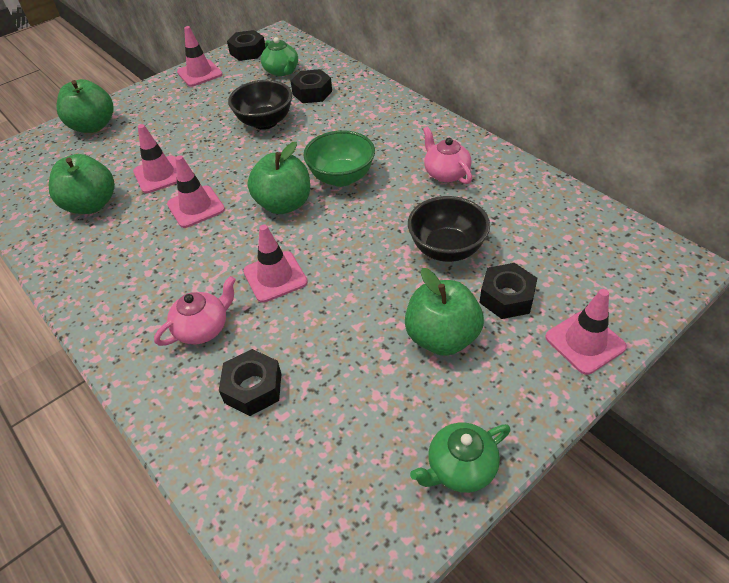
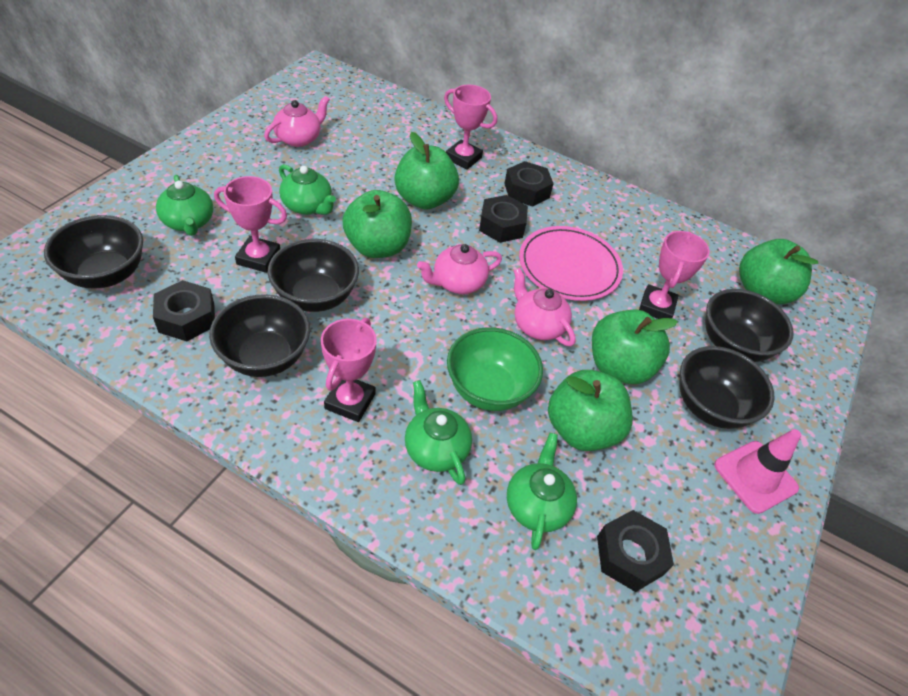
black bowl: 2 -> 5
green apple: 4 -> 5
green teapot: 2 -> 4
pink plate: 0 -> 1
pink teapot: 2 -> 3
pink traffic cone: 5 -> 1
pink trophy: 0 -> 4

